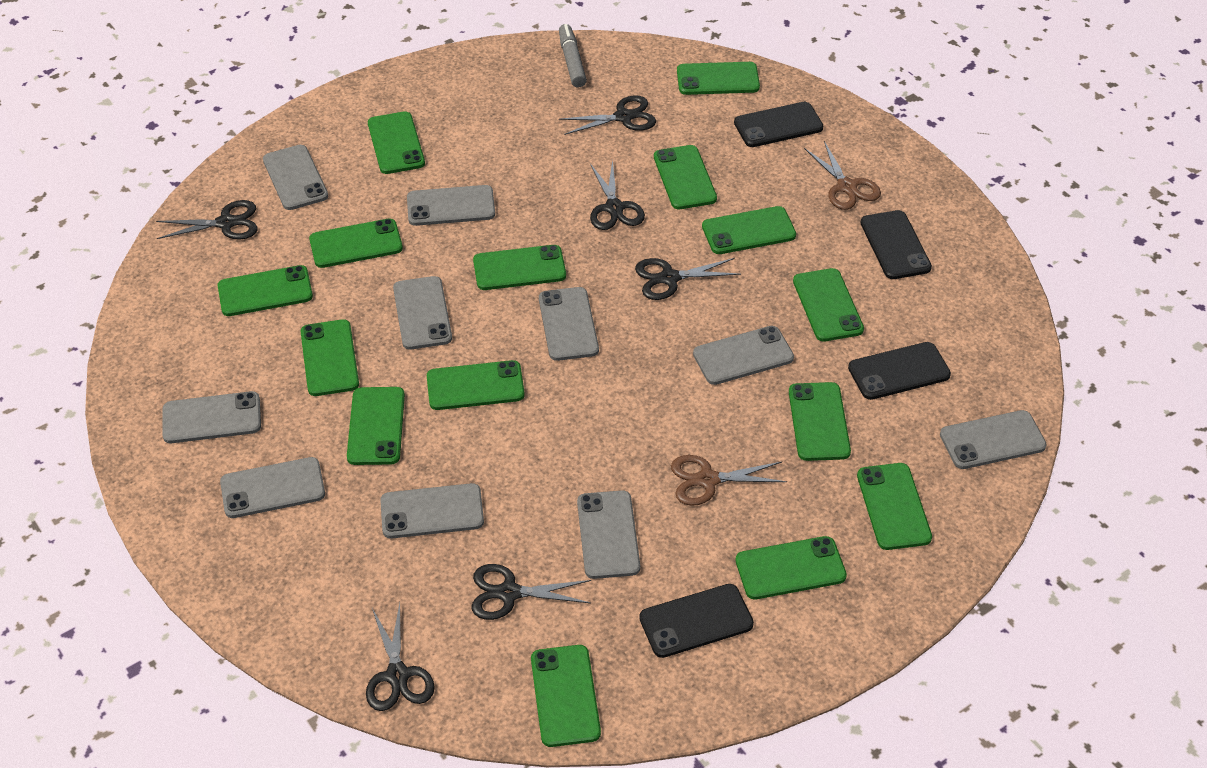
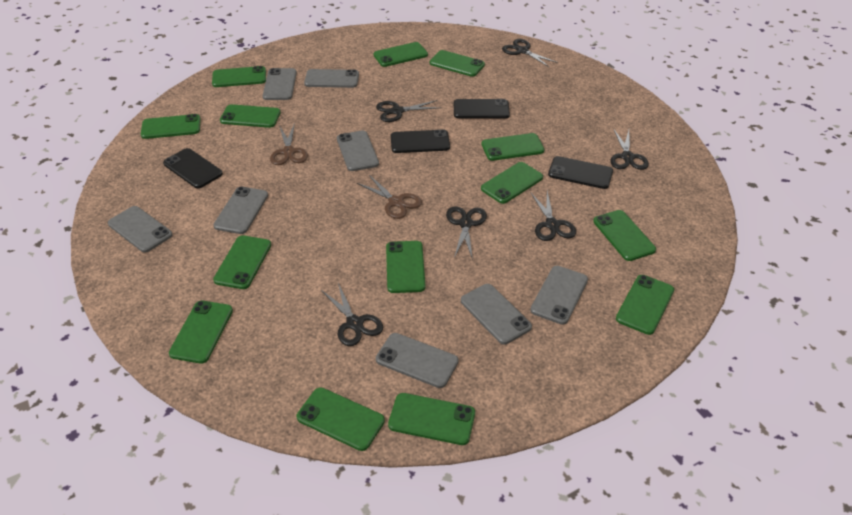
green phone: 15 -> 14
grey marker: 1 -> 0
grey phone: 10 -> 8

